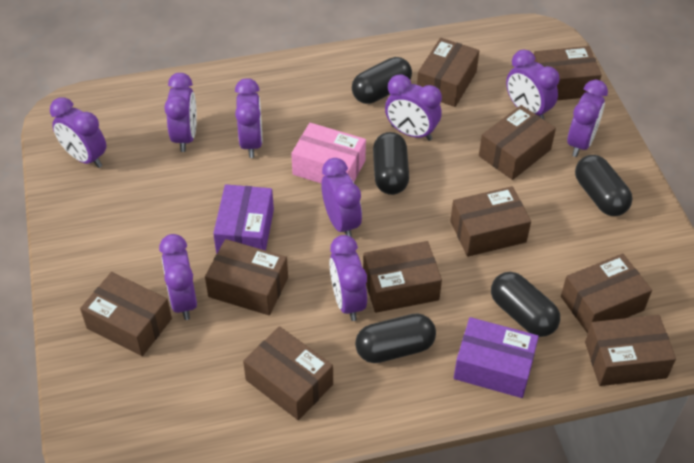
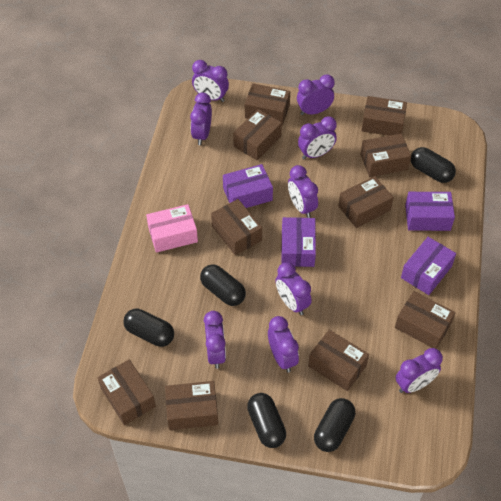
purple box: 2 -> 4

